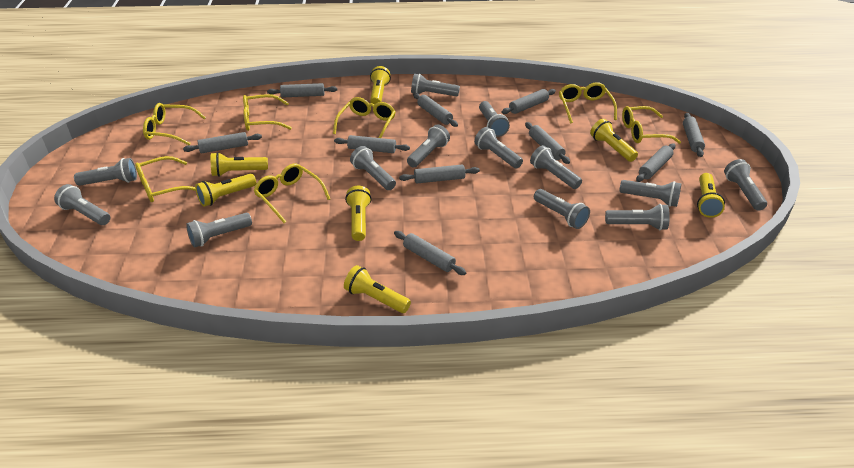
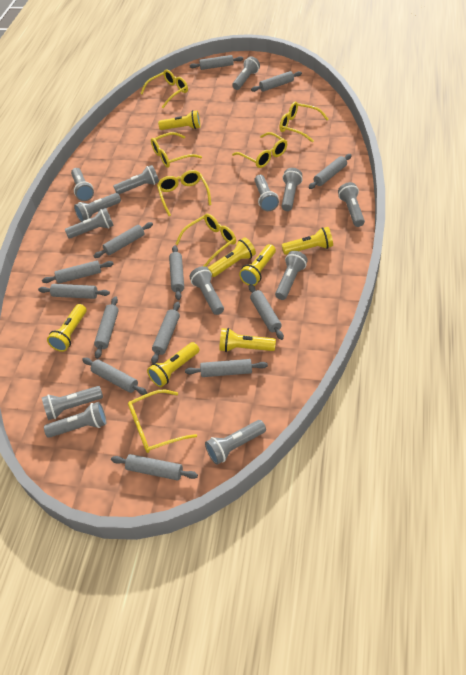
grey rolling pin: 10 -> 13

